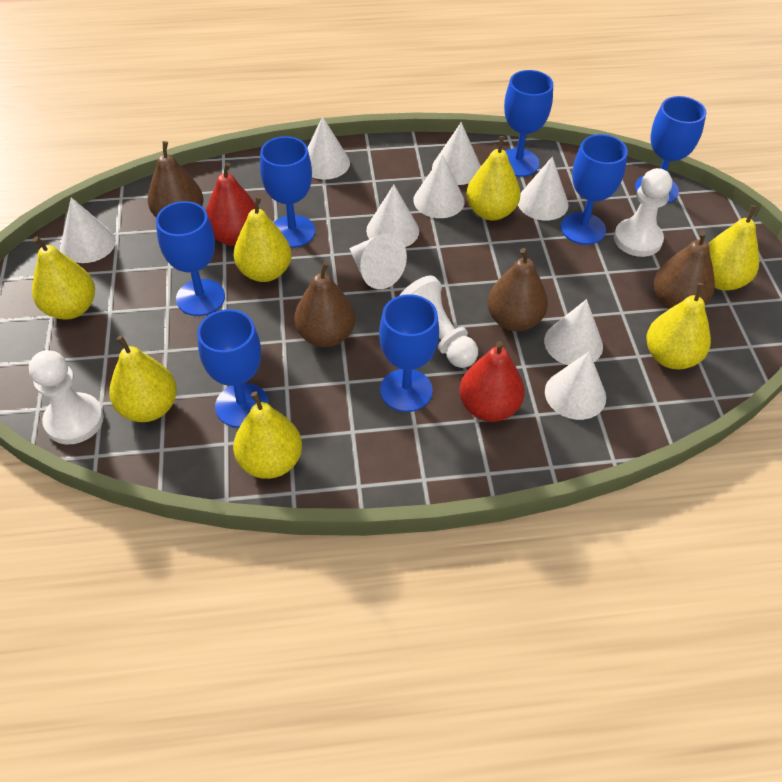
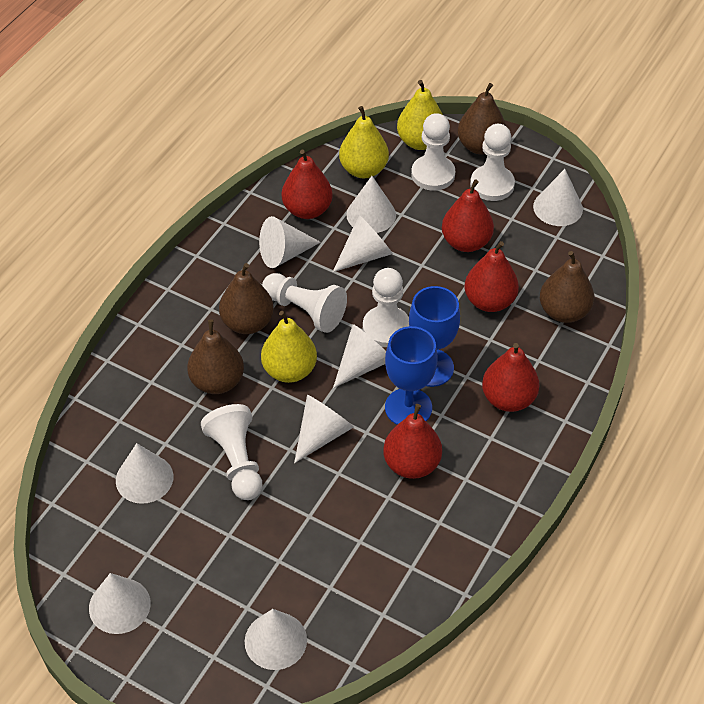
blue goblet: 7 -> 2
red pear: 2 -> 5
white pawn: 3 -> 5
yellow pear: 7 -> 3

